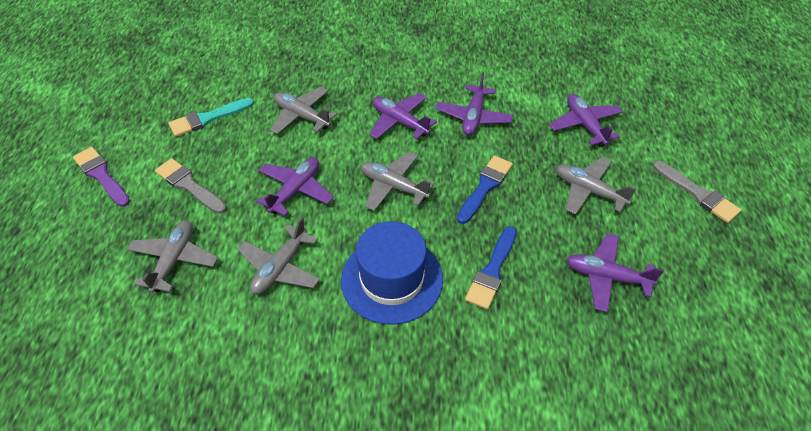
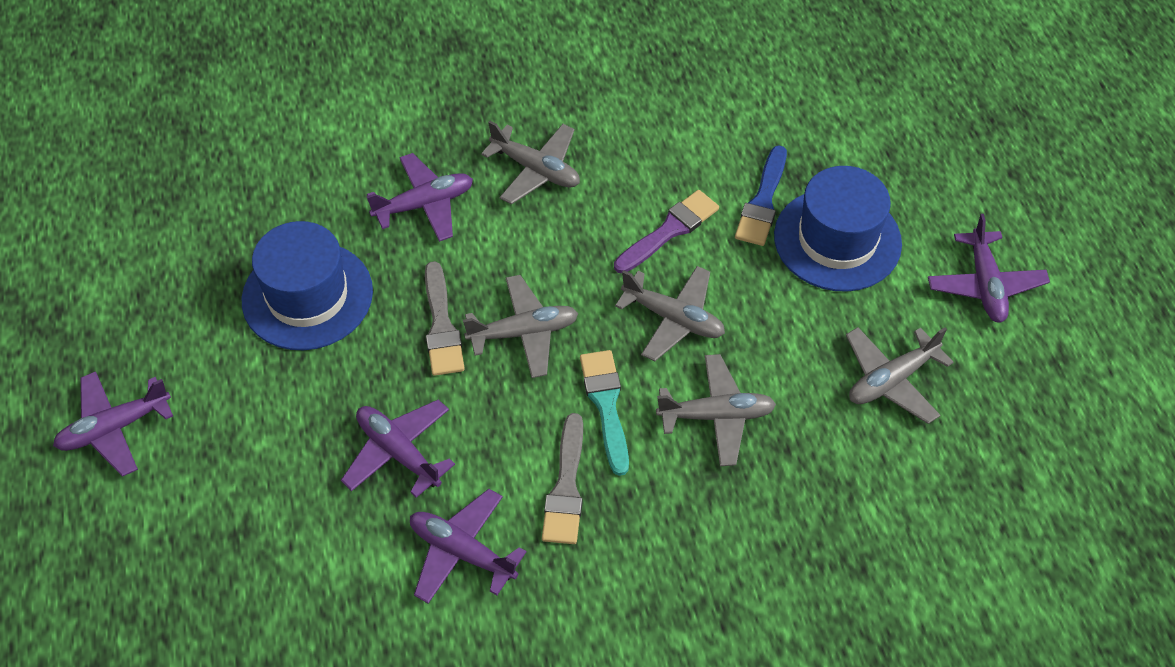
blue brush: 2 -> 1
blue hat: 1 -> 2

